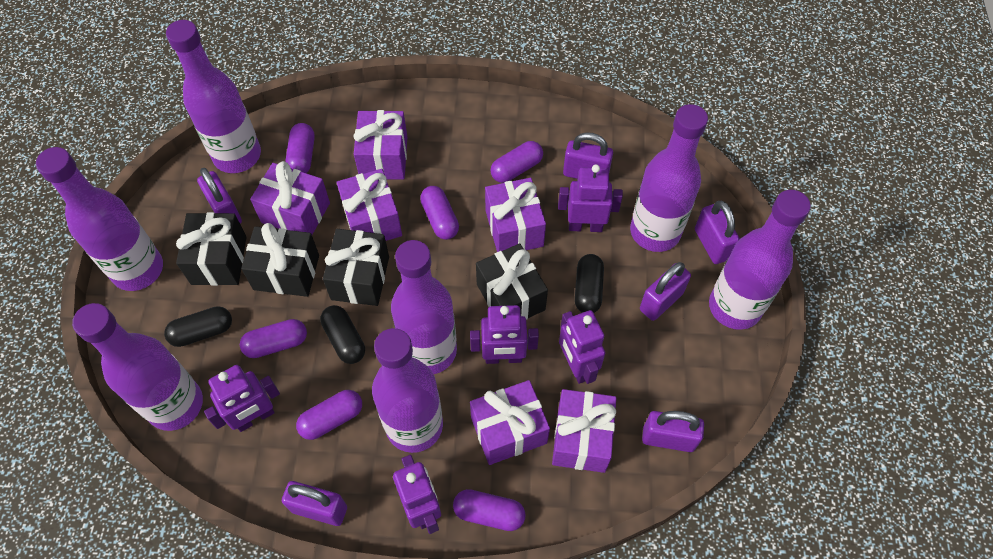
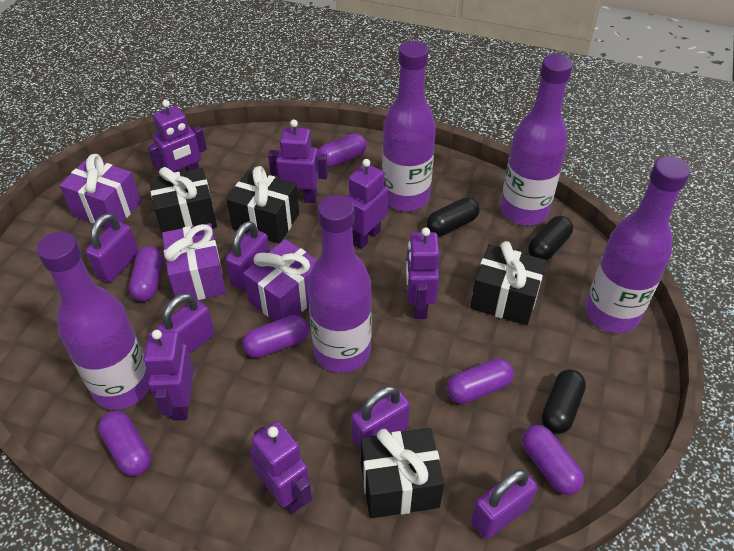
purple bottle: 7 -> 5
purple gift: 6 -> 3
purple padlock: 6 -> 5
purple robot: 5 -> 6

